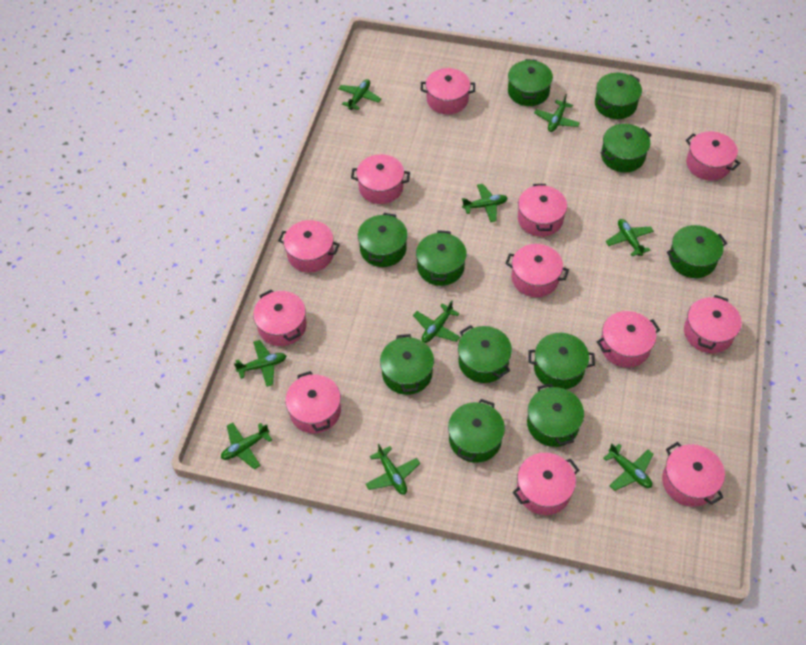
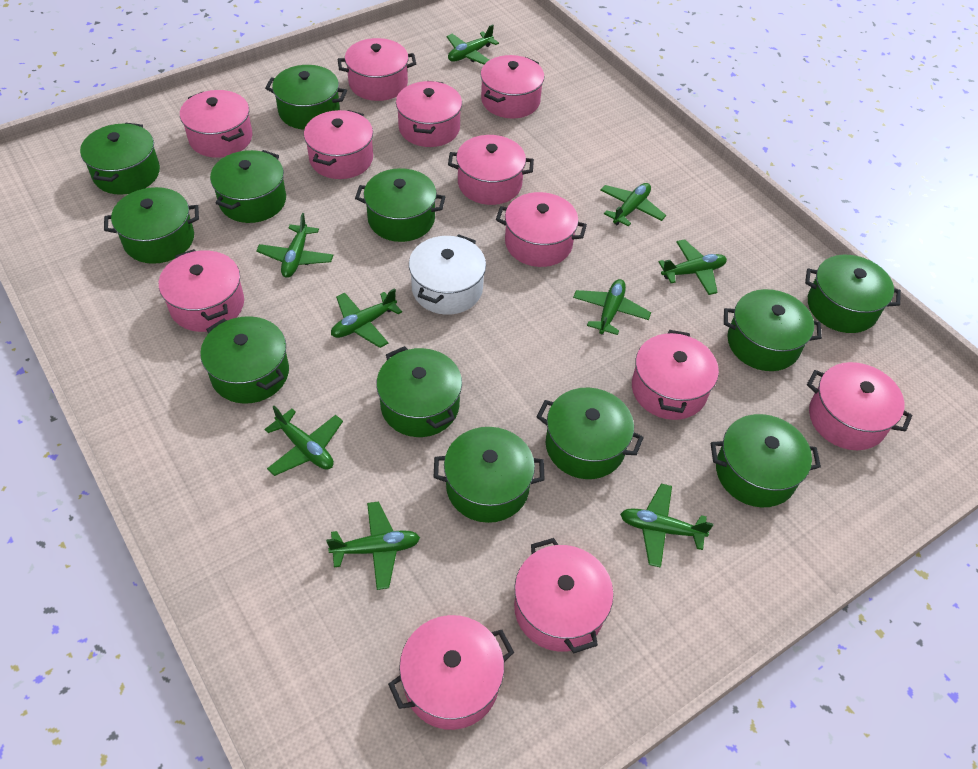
green pot: 11 -> 12
white pot: 0 -> 1

